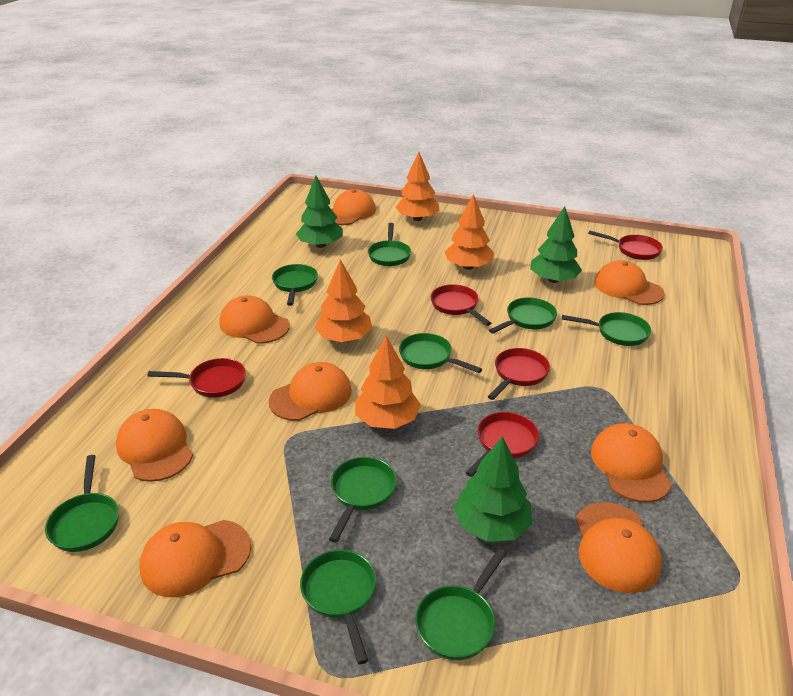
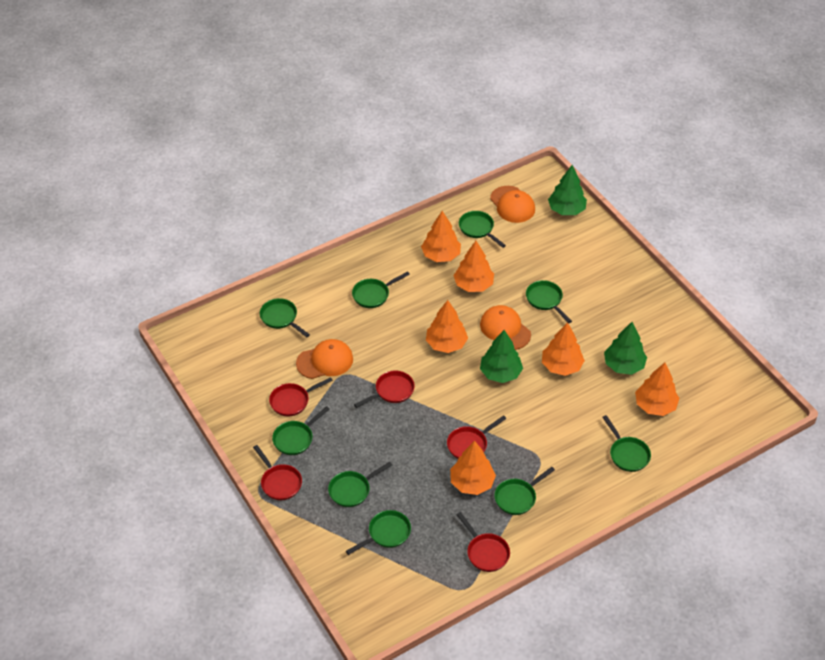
orange cap: 8 -> 3
orange tree: 4 -> 6

